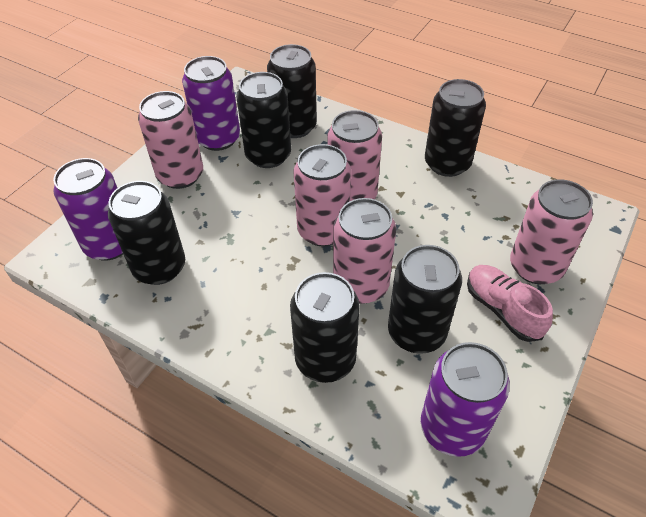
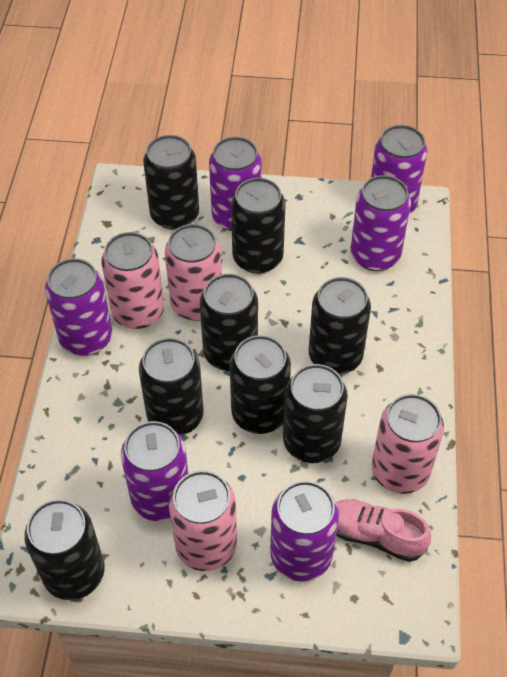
black can: 6 -> 8
pink can: 5 -> 4
purple can: 3 -> 6

